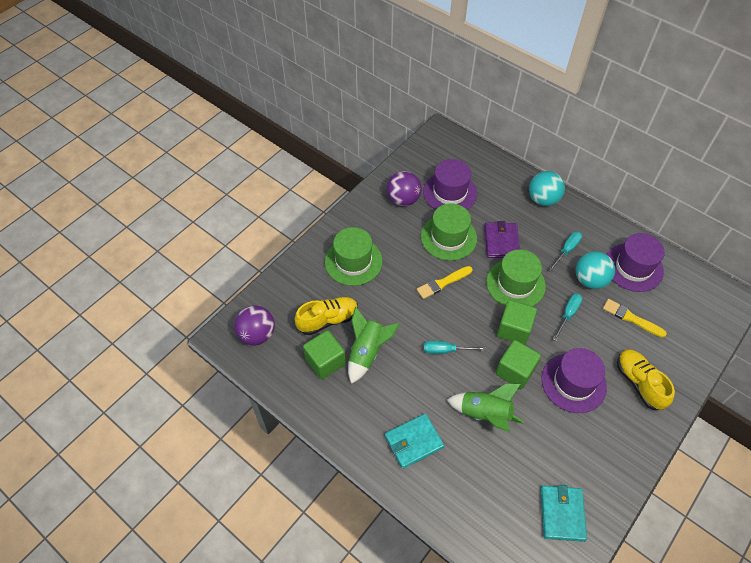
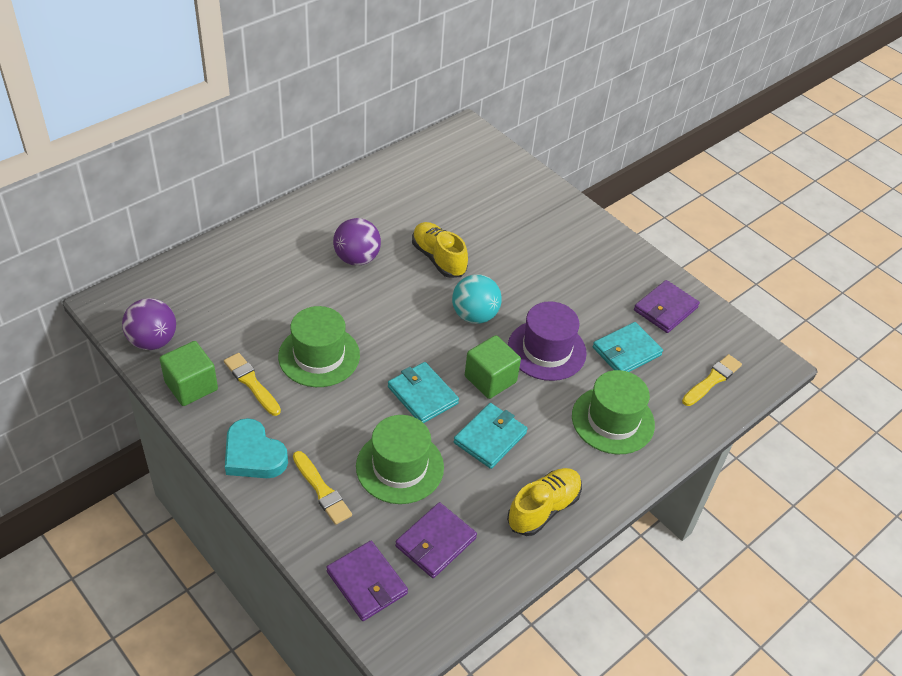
green cube: 3 -> 2
green rocket: 2 -> 0
purple hat: 3 -> 1
purple wallet: 1 -> 3
turquoise ball: 2 -> 1
turquoise heart: 0 -> 1
turquoise screwdriver: 3 -> 0
turquoise wallet: 2 -> 3
yellow brush: 2 -> 3

